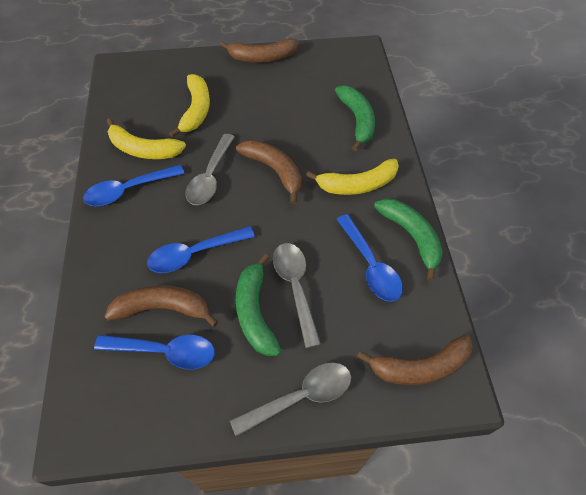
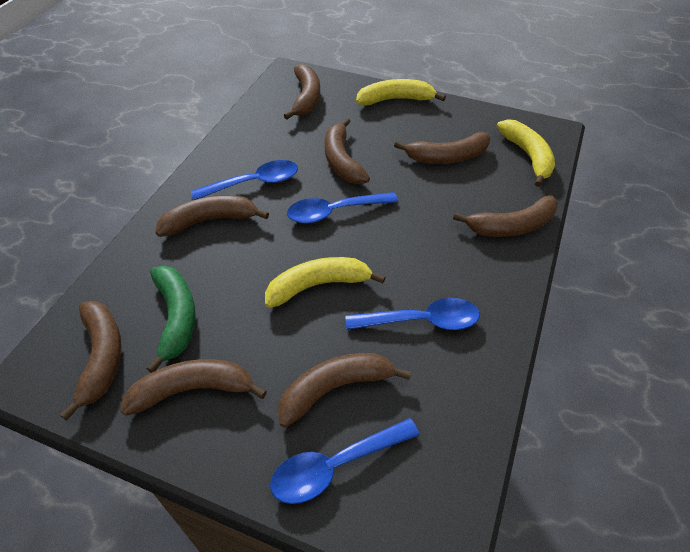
brown banana: 4 -> 8
green banana: 3 -> 1
grey spoon: 3 -> 0

